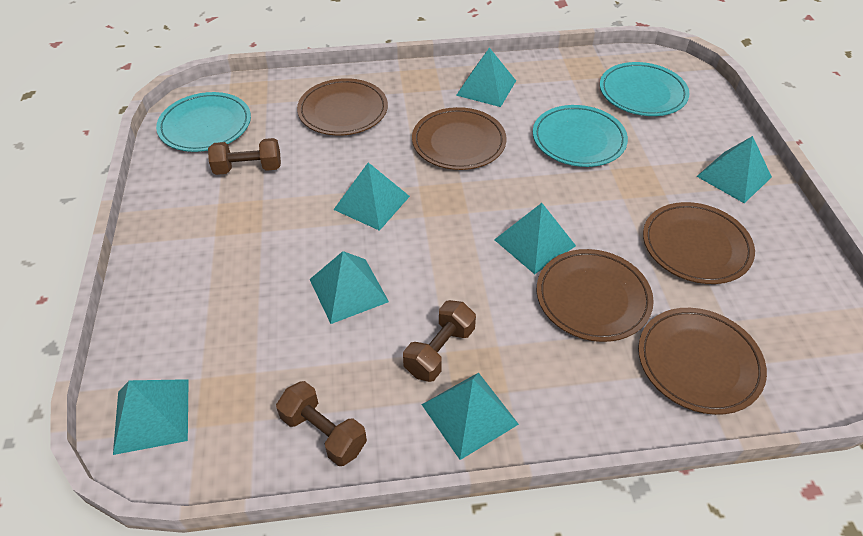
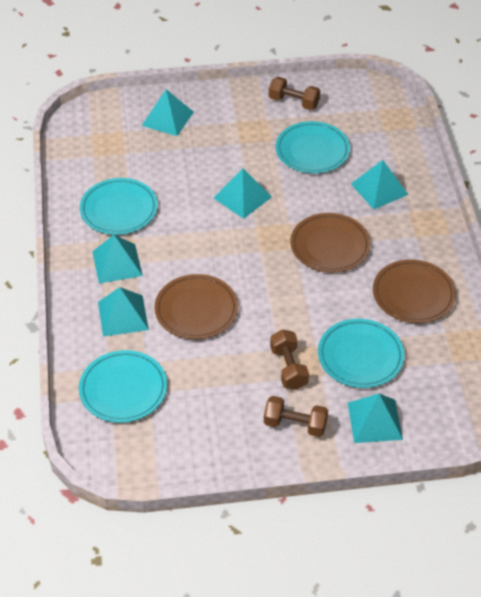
brown plate: 5 -> 3
turquoise plate: 3 -> 4
turquoise pyramid: 7 -> 6

